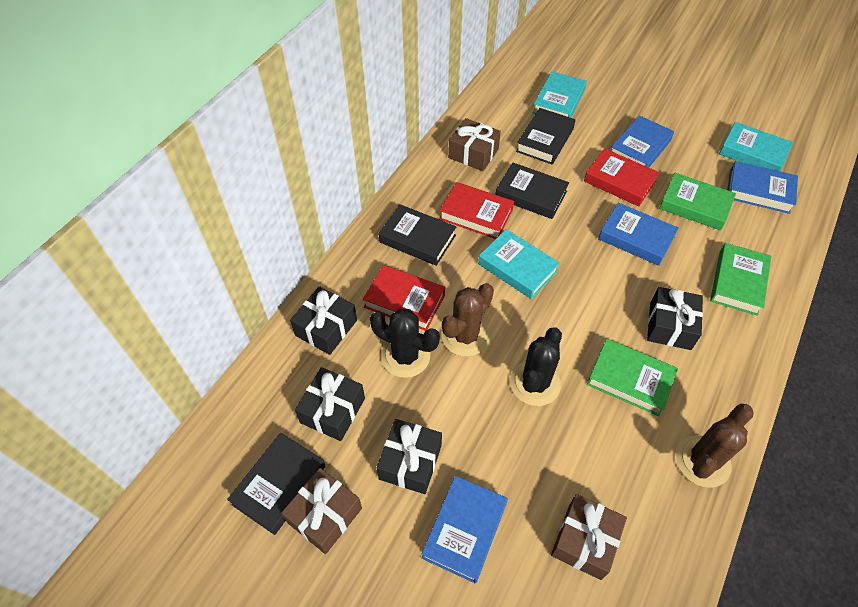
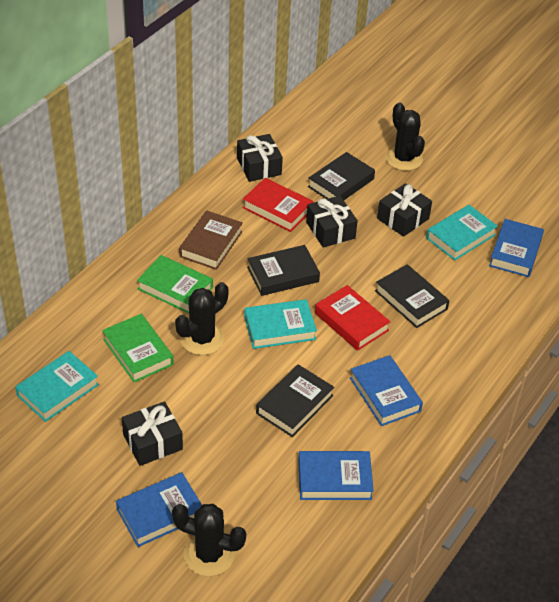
black cactus: 2 -> 3
brown book: 0 -> 1
brown cactus: 2 -> 0
brown gift: 3 -> 0
green book: 3 -> 2
red book: 3 -> 2

